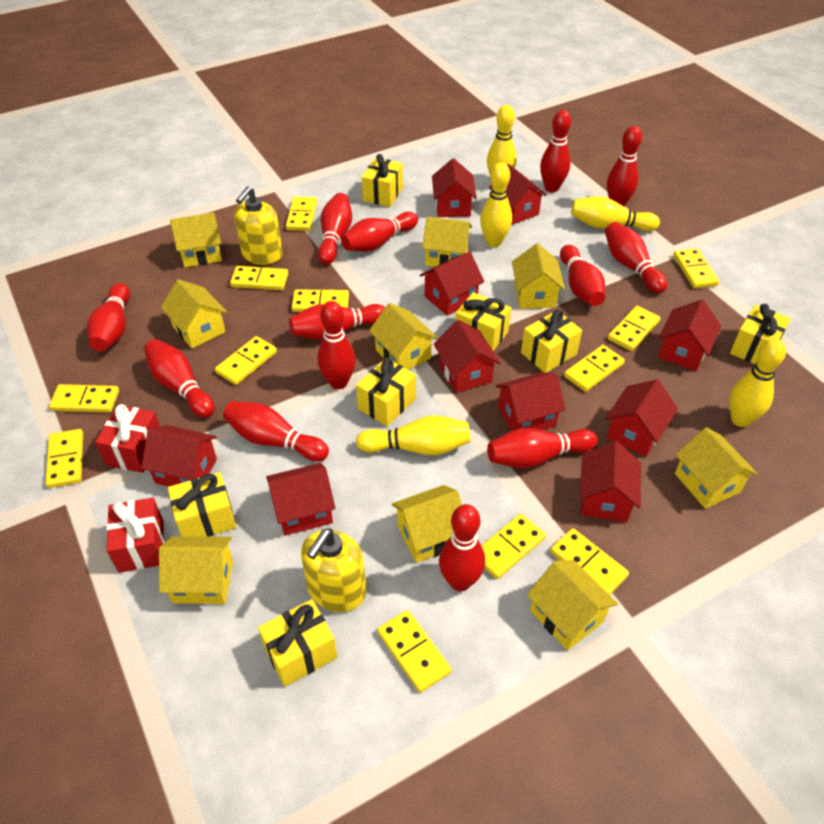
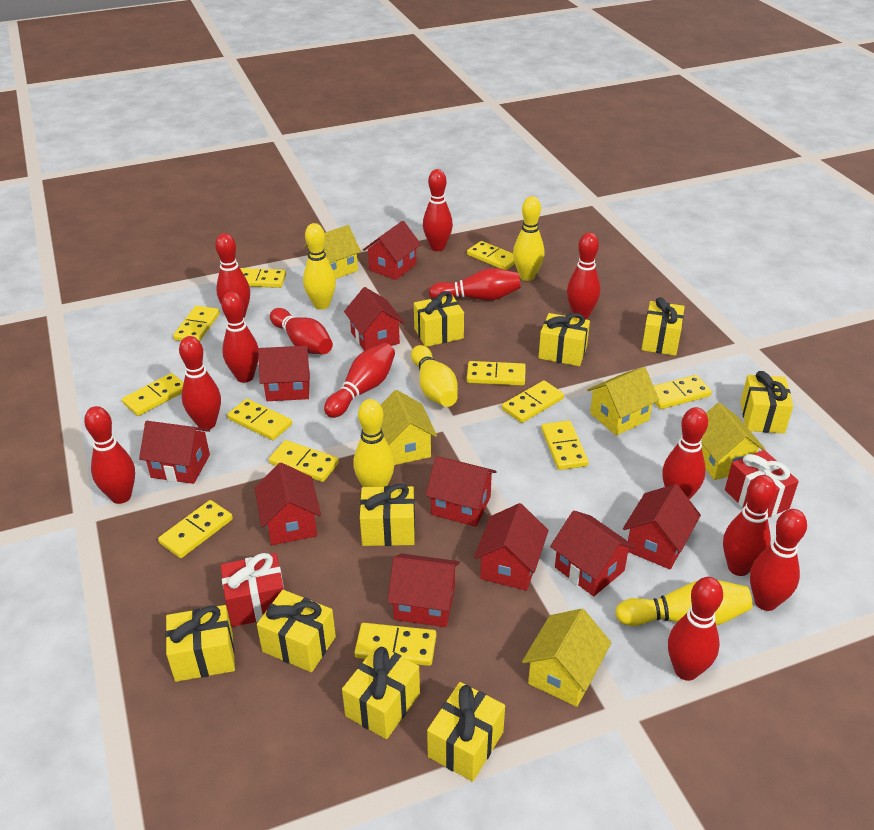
yellow gift: 7 -> 9
yellow house: 9 -> 5
yellow soap dispenser: 2 -> 0

